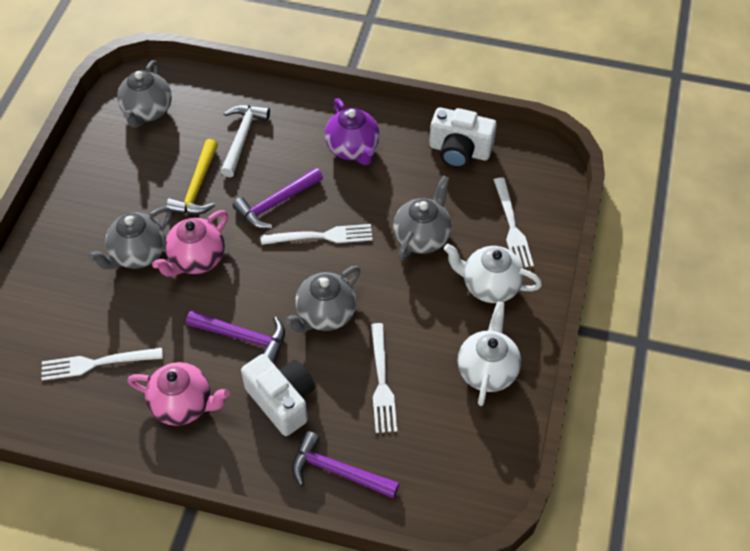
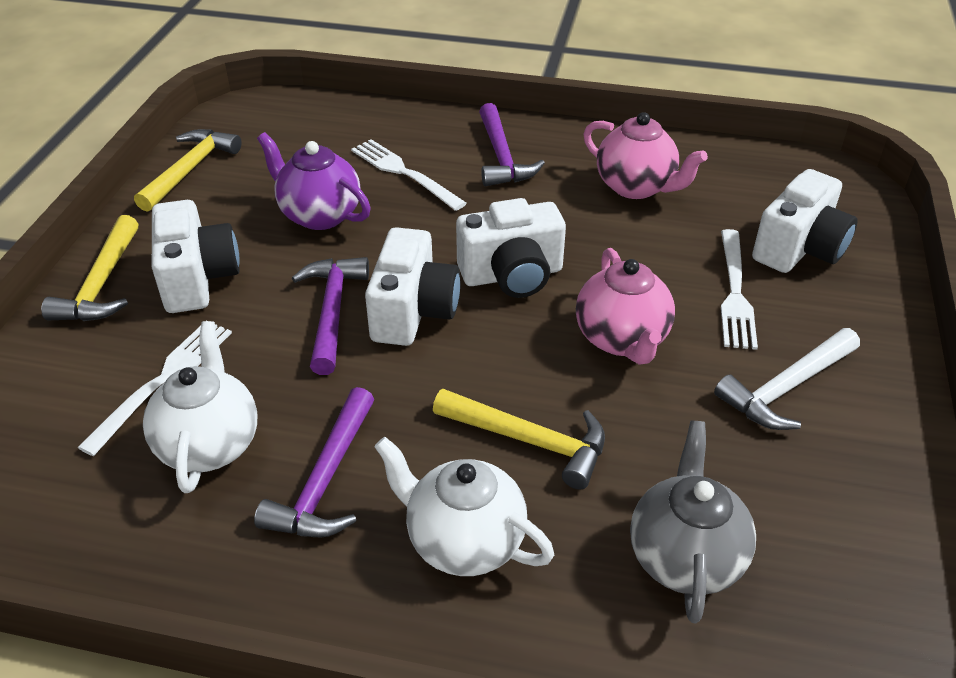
grey teapot: 4 -> 1
white camera: 2 -> 4
white fork: 4 -> 3
yellow hammer: 1 -> 3

